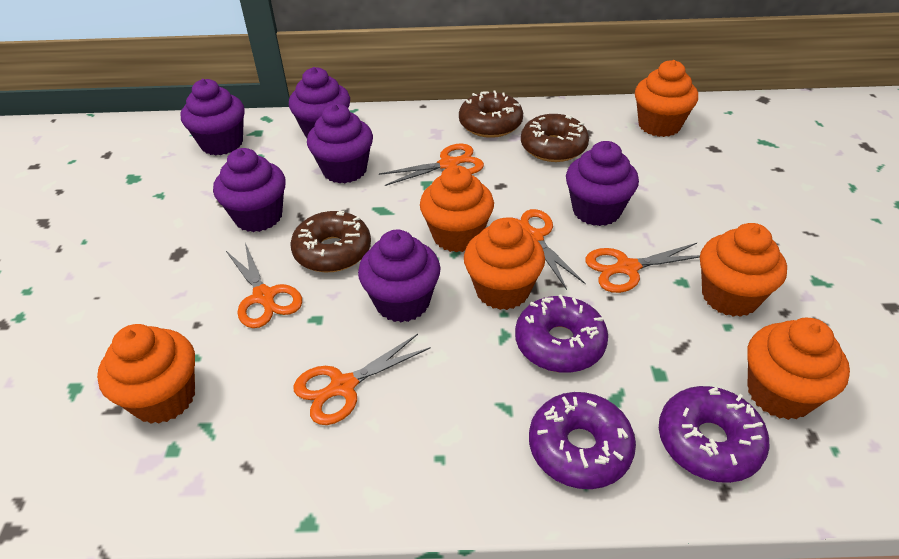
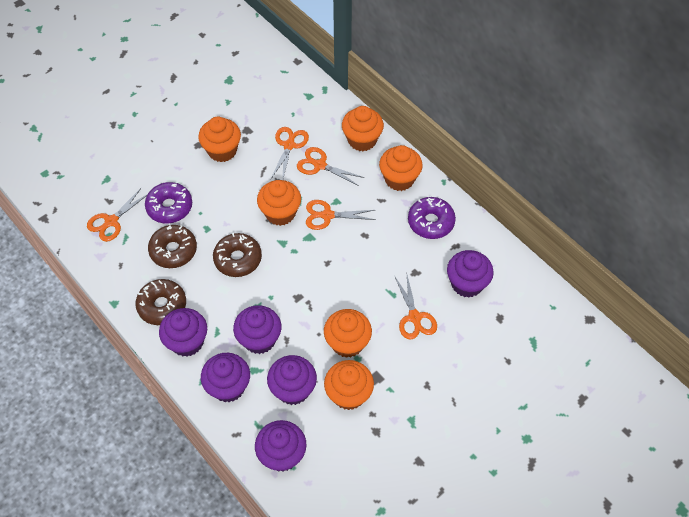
purple donut: 3 -> 2

